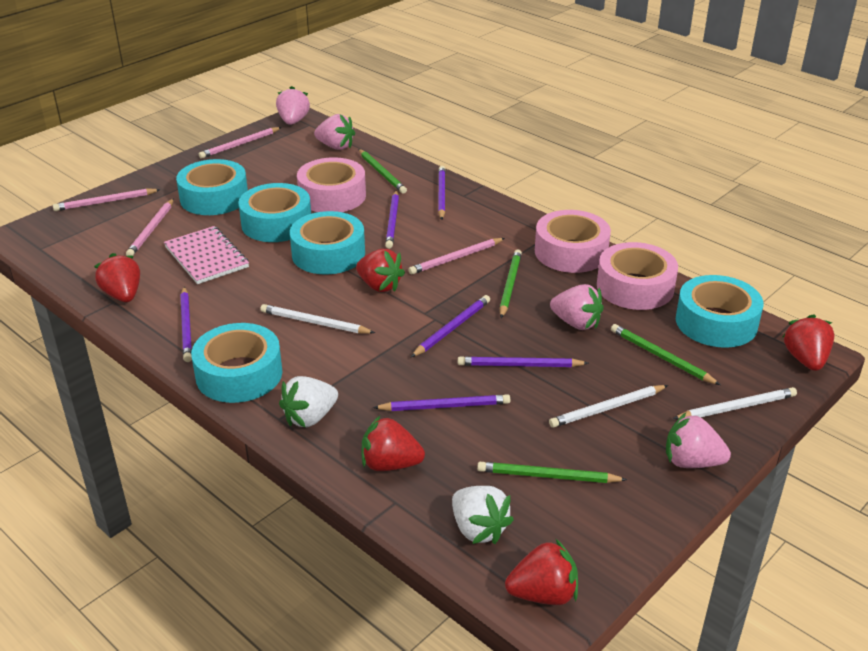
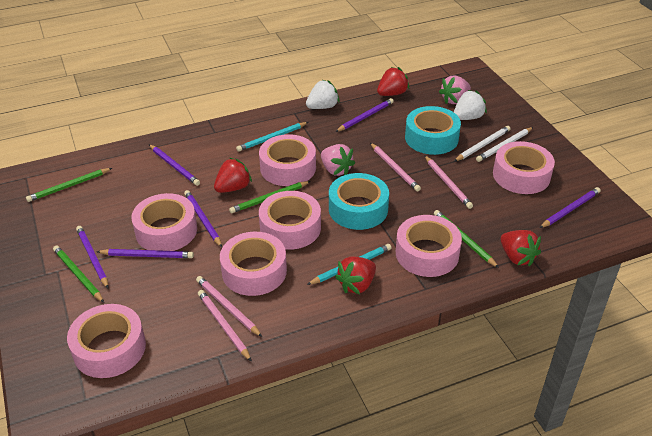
pink notebook: 1 -> 0
pink strawberry: 4 -> 2
pink tape: 3 -> 7
red strawberry: 5 -> 4
turquoise pencil: 0 -> 2
turquoise tape: 5 -> 2
white pencil: 3 -> 2

